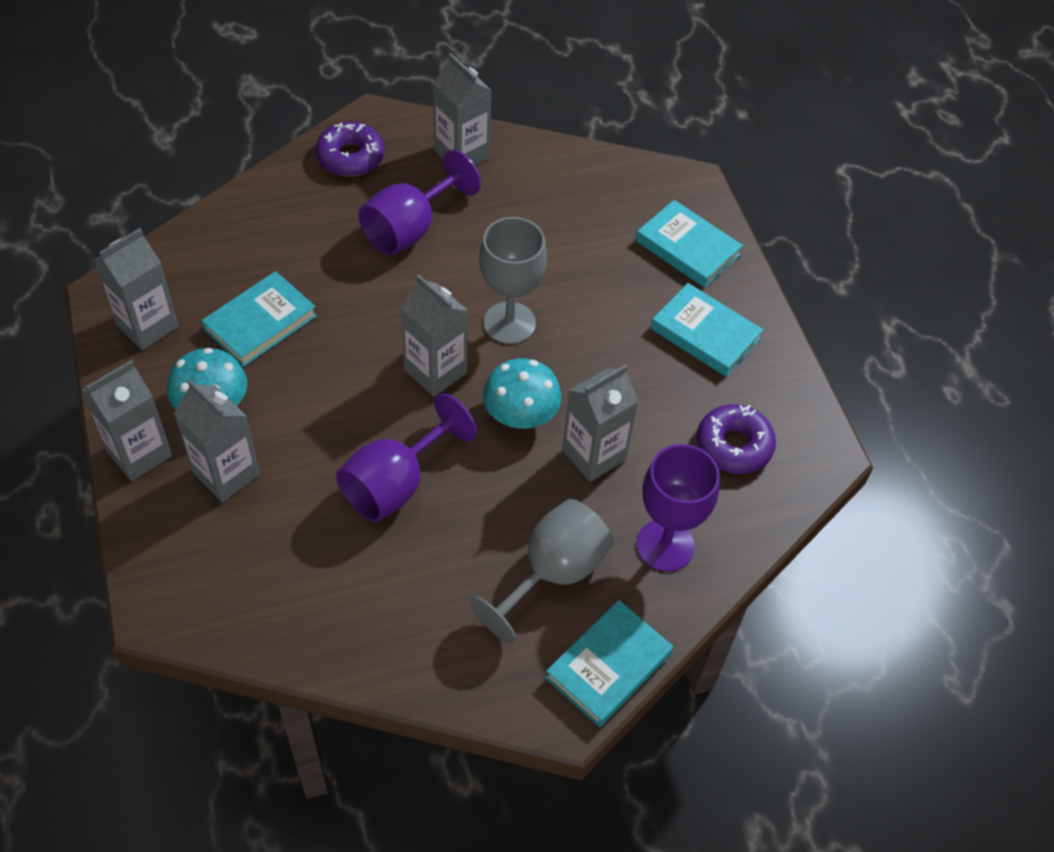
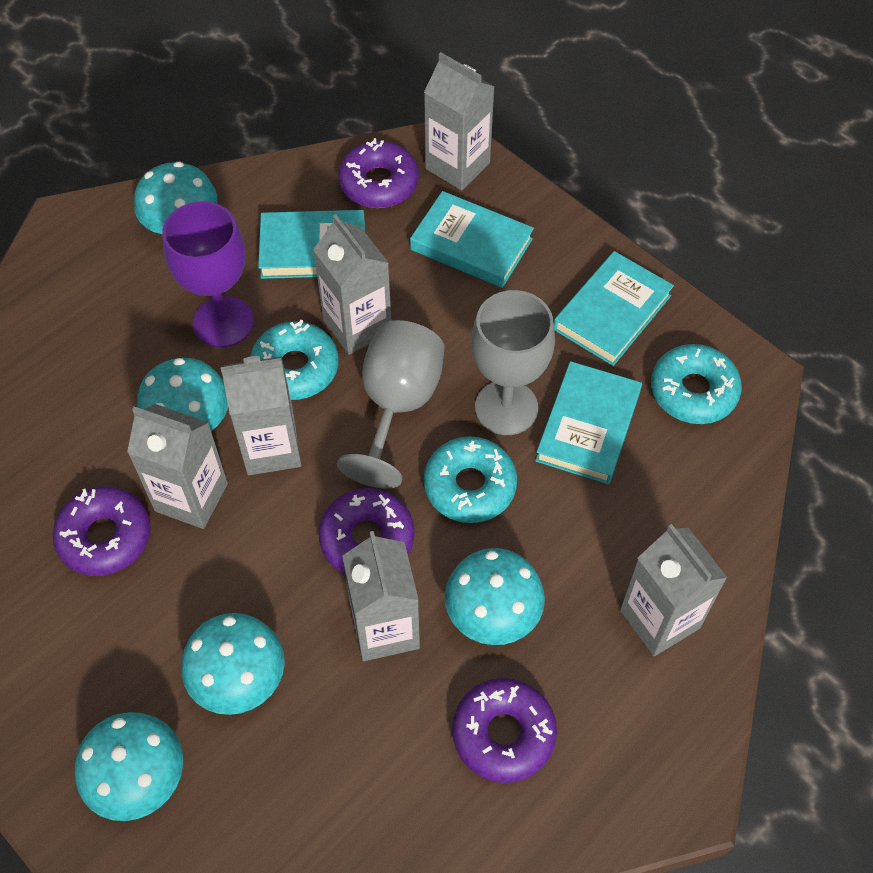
purple donut: 2 -> 4
purple goblet: 3 -> 1
turquoise donut: 0 -> 3
turquoise mushroom: 2 -> 5

